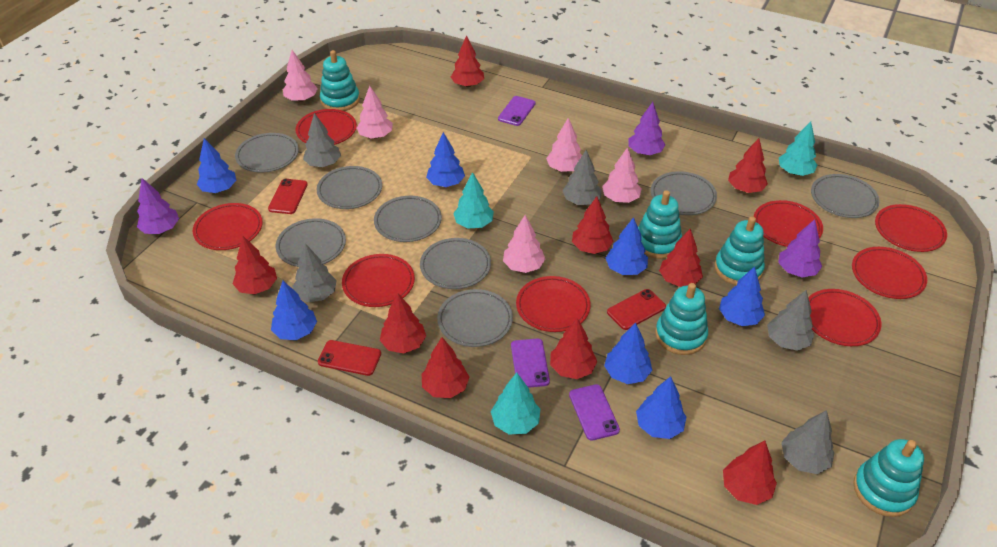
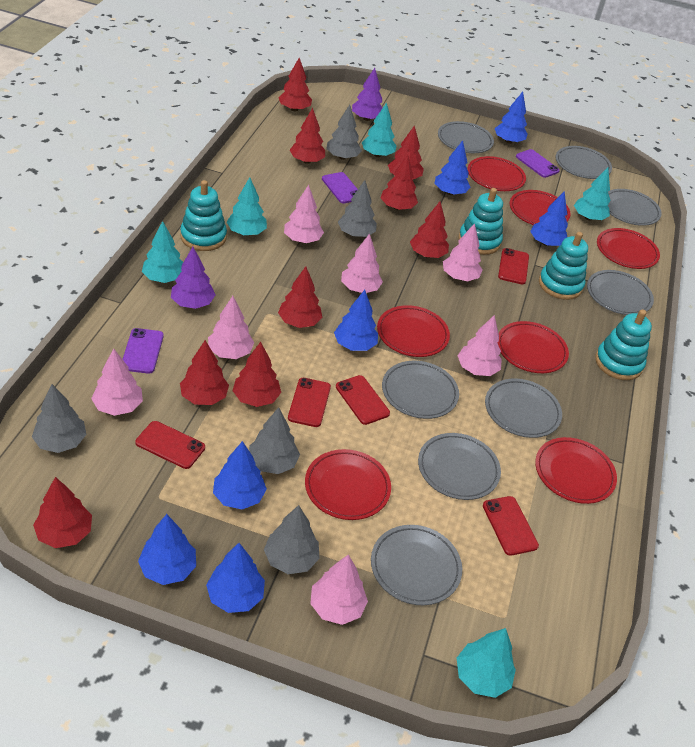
pink tree: 5 -> 7
purple tree: 3 -> 2
red phone: 3 -> 5
red plate: 8 -> 7
turquoise stacking toy: 5 -> 4
turquoise tree: 3 -> 5

